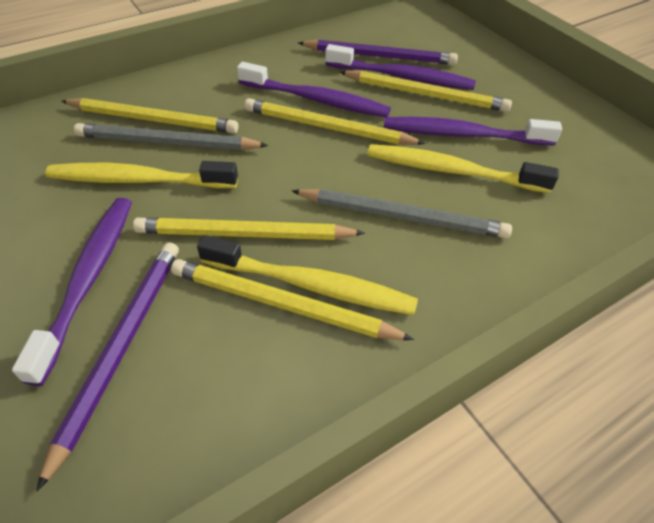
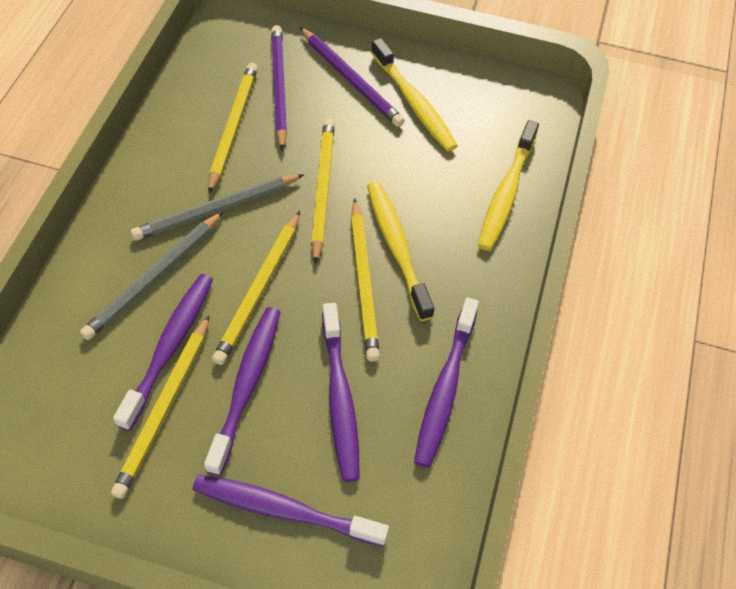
purple toothbrush: 4 -> 5

